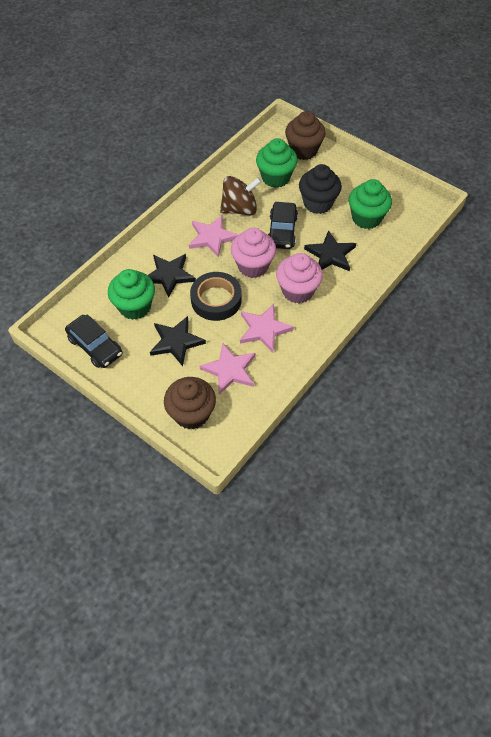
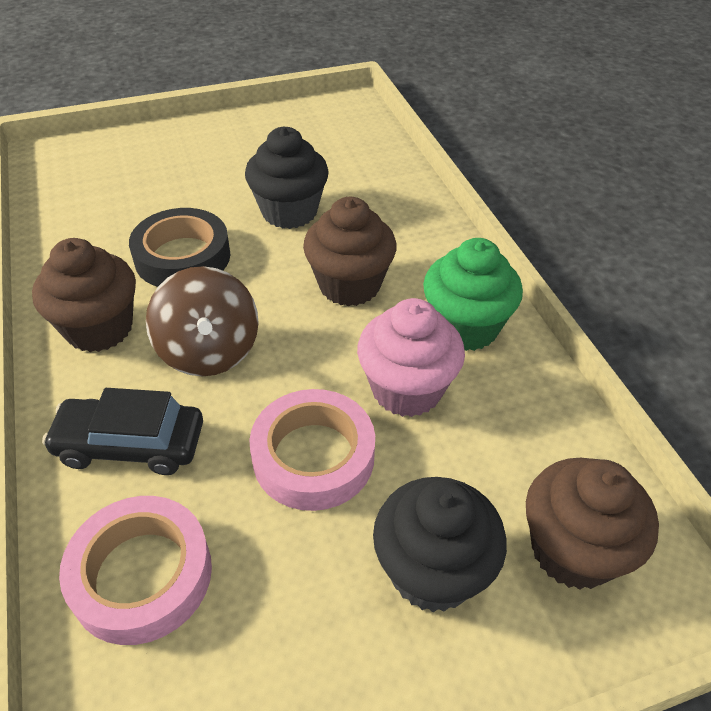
black car: 2 -> 1
black cupcake: 1 -> 2
black star: 3 -> 0
brown cupcake: 2 -> 3
green cupcake: 3 -> 1
pink cupcake: 2 -> 1
pink star: 3 -> 0
pink tape: 0 -> 2

